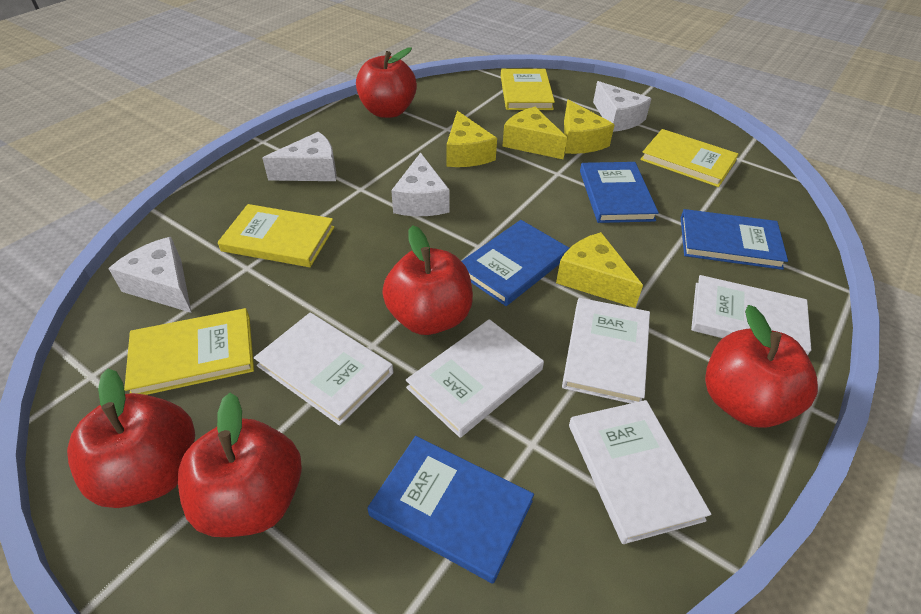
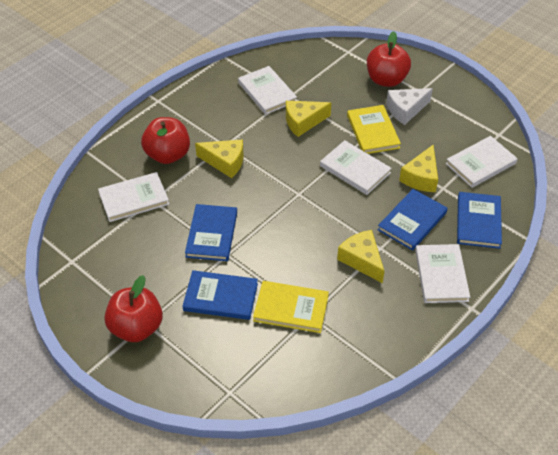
red apple: 5 -> 3
white cheese: 4 -> 1
yellow book: 4 -> 2

